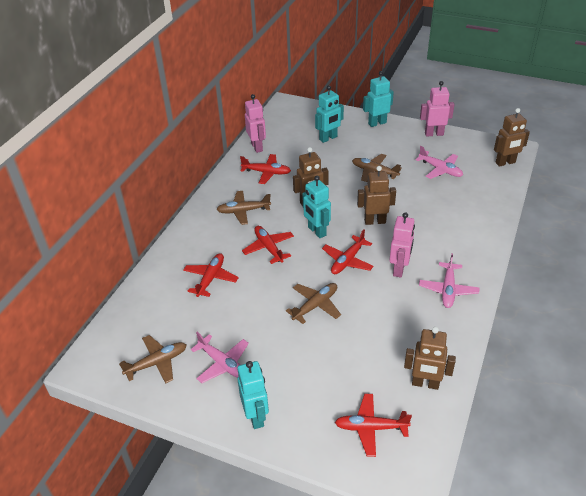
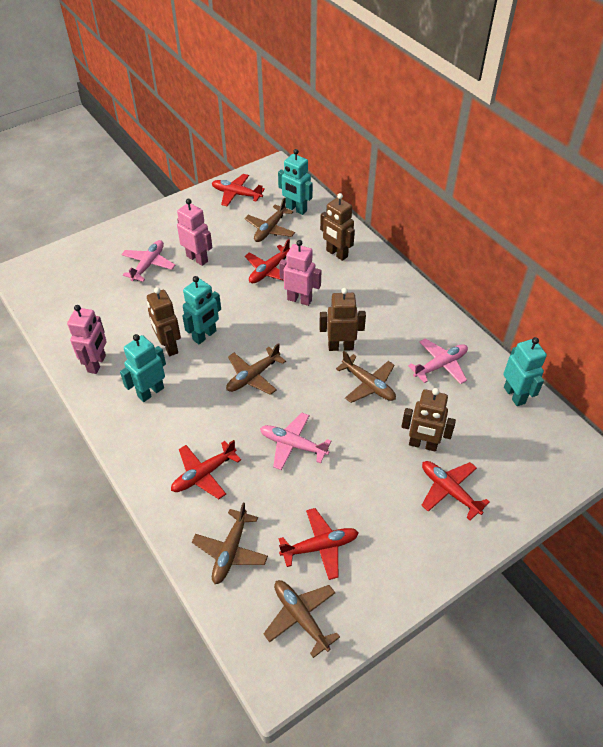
brown plane: 4 -> 5

